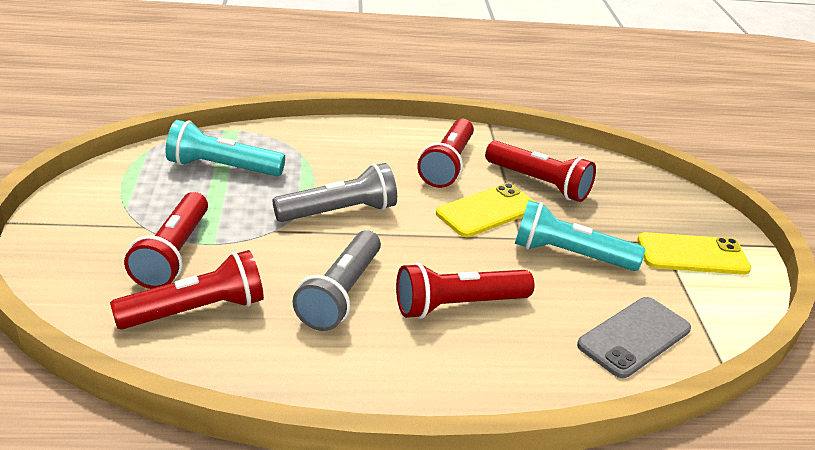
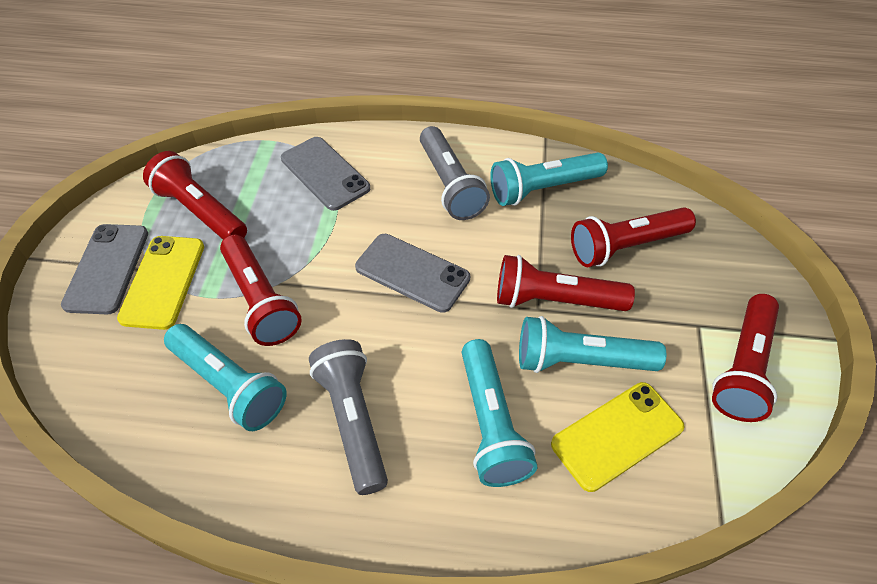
grey phone: 1 -> 3
turquoise flashlight: 2 -> 4

